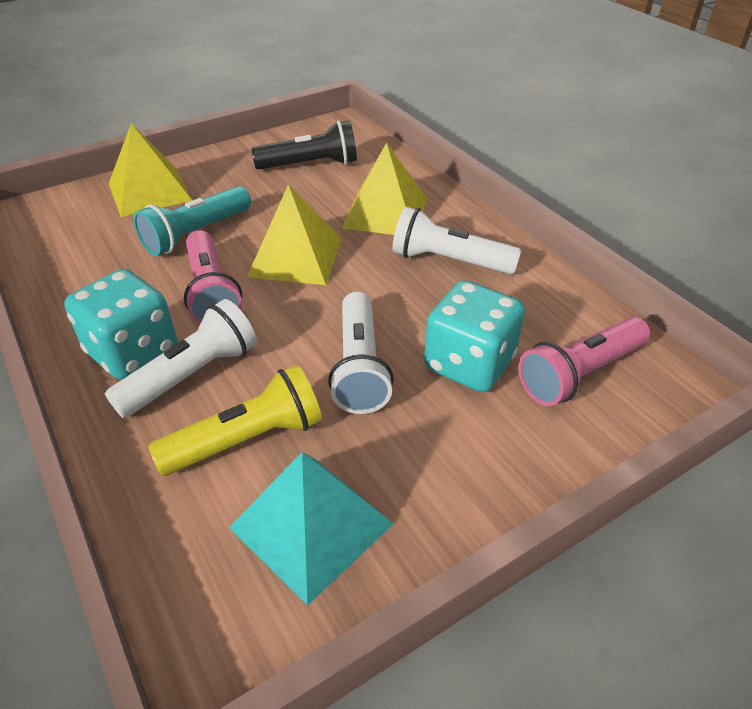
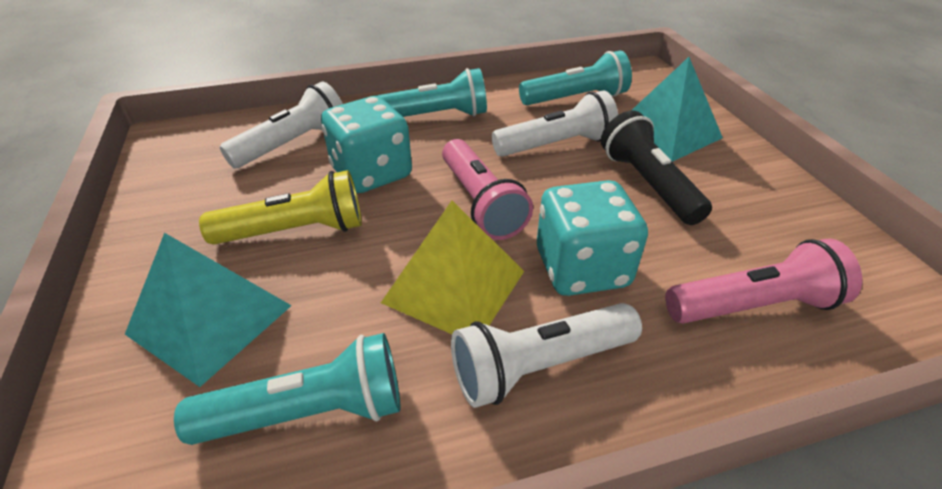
turquoise flashlight: 1 -> 3
turquoise pyramid: 1 -> 2
yellow pyramid: 3 -> 1

